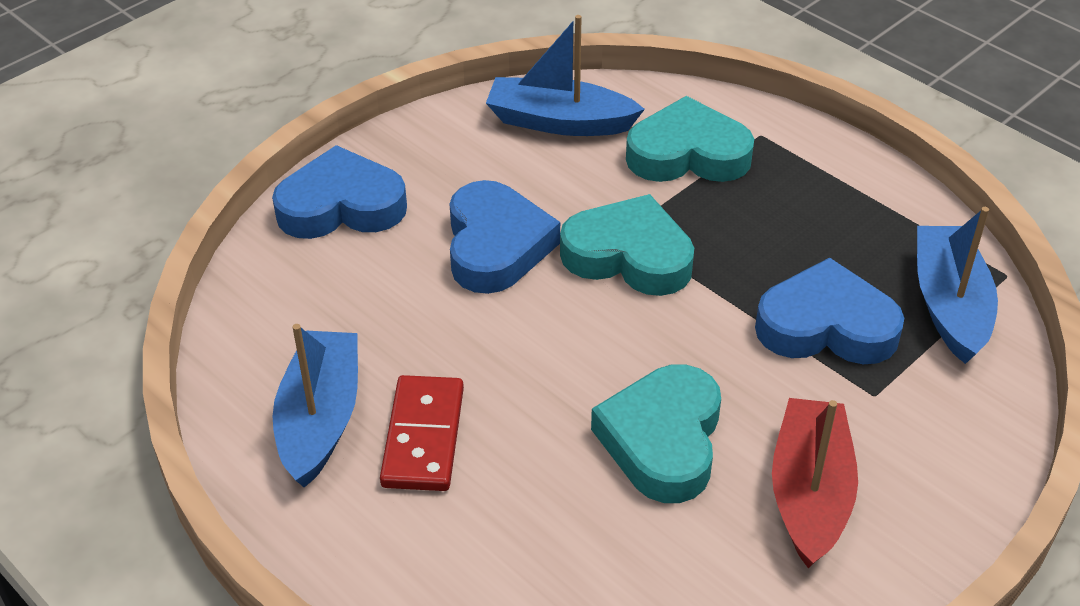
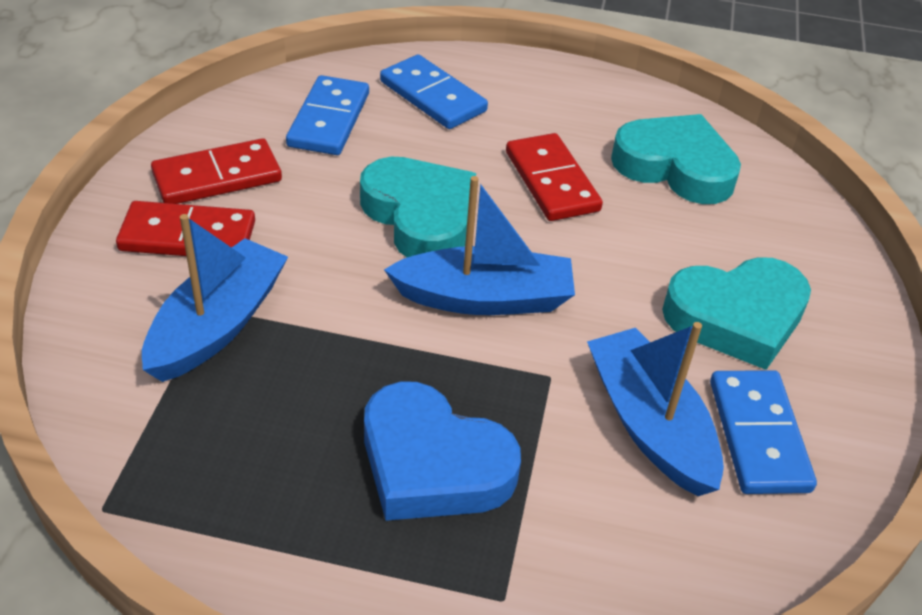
blue domino: 0 -> 3
blue heart: 3 -> 1
red boat: 1 -> 0
red domino: 1 -> 3

